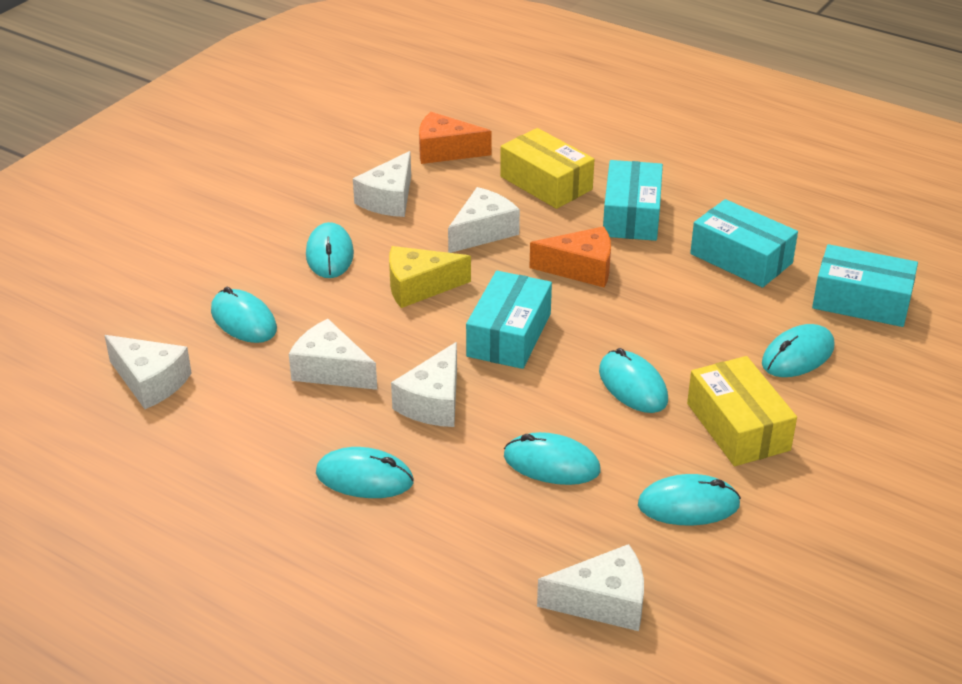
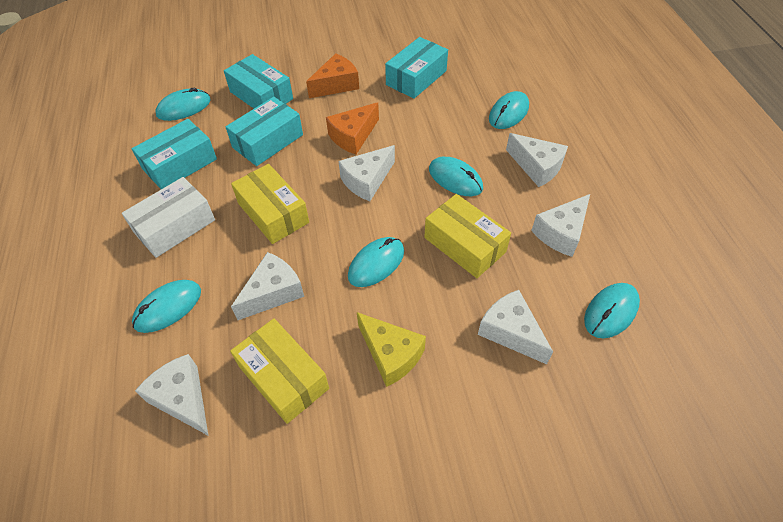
turquoise mouse: 7 -> 6
white box: 0 -> 1
yellow box: 2 -> 3

